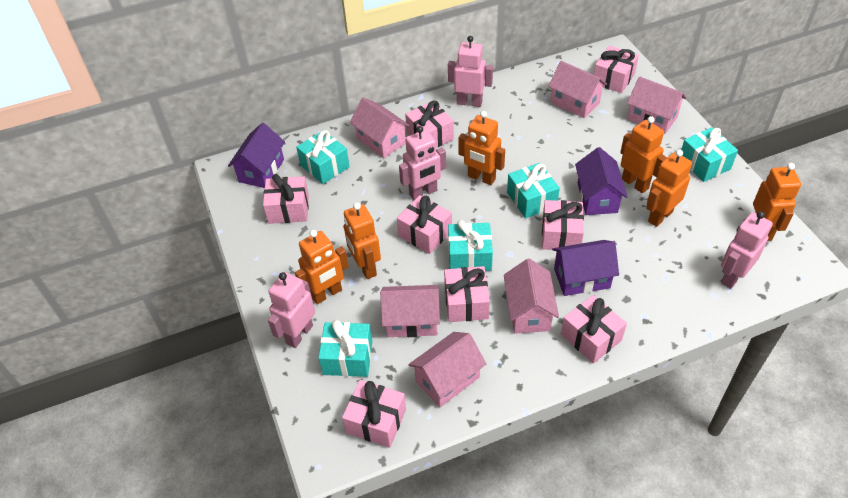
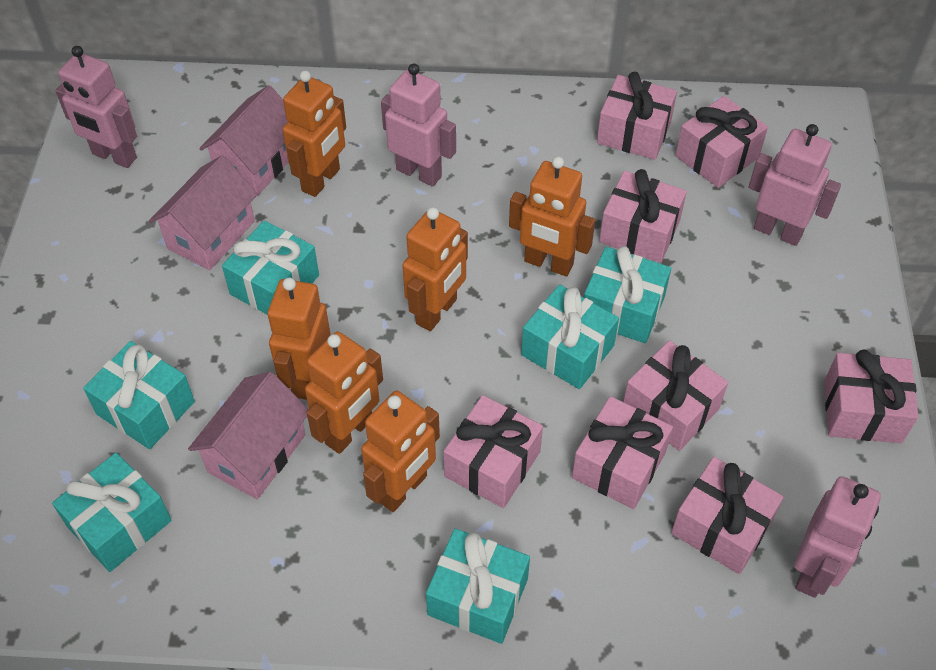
pink house: 6 -> 3
purple house: 3 -> 0
turquoise gift: 5 -> 6

